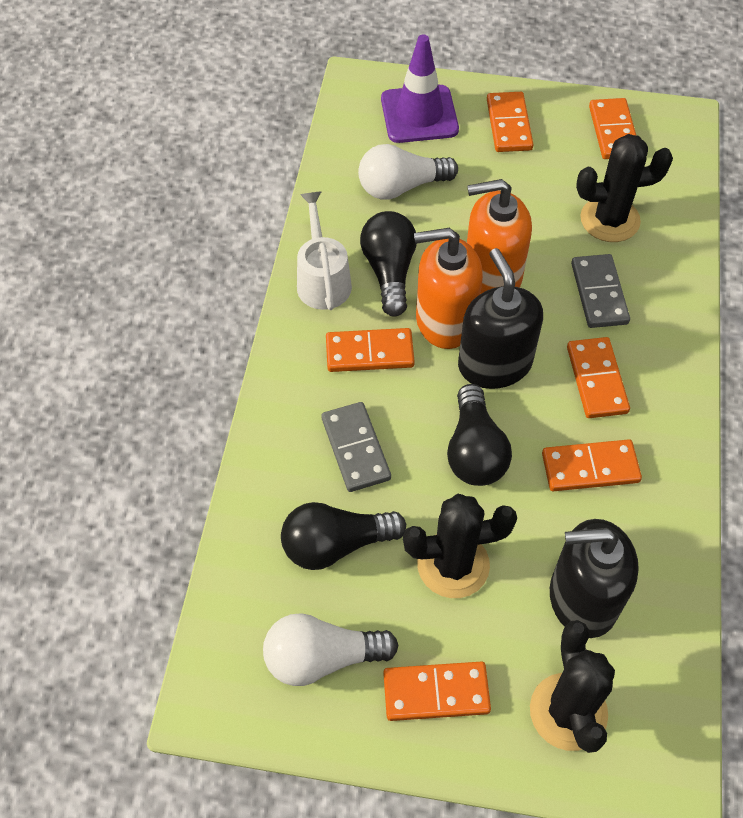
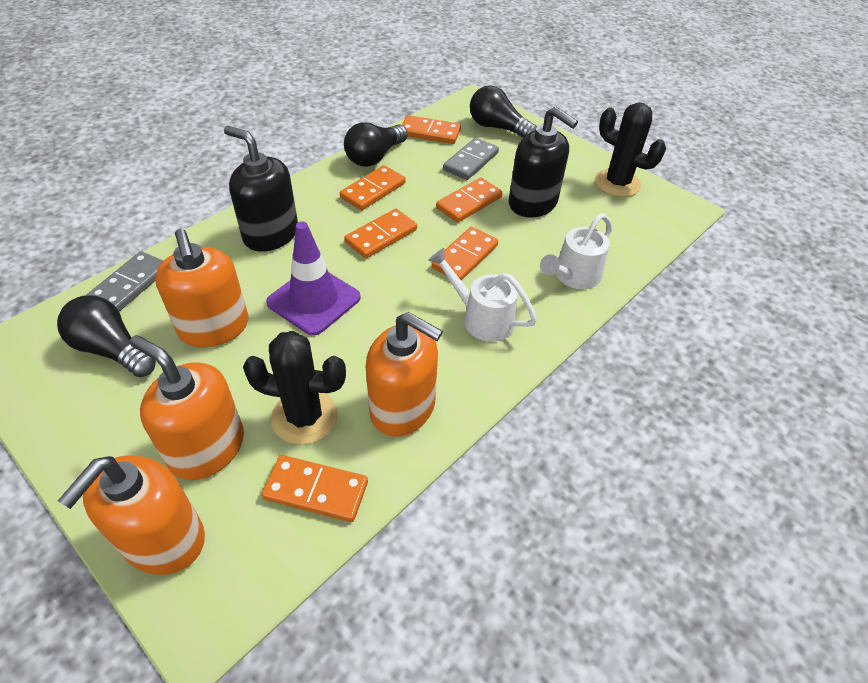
black cactus: 3 -> 2
orange soap dispenser: 2 -> 4
white light bulb: 2 -> 0
white watering can: 1 -> 2

